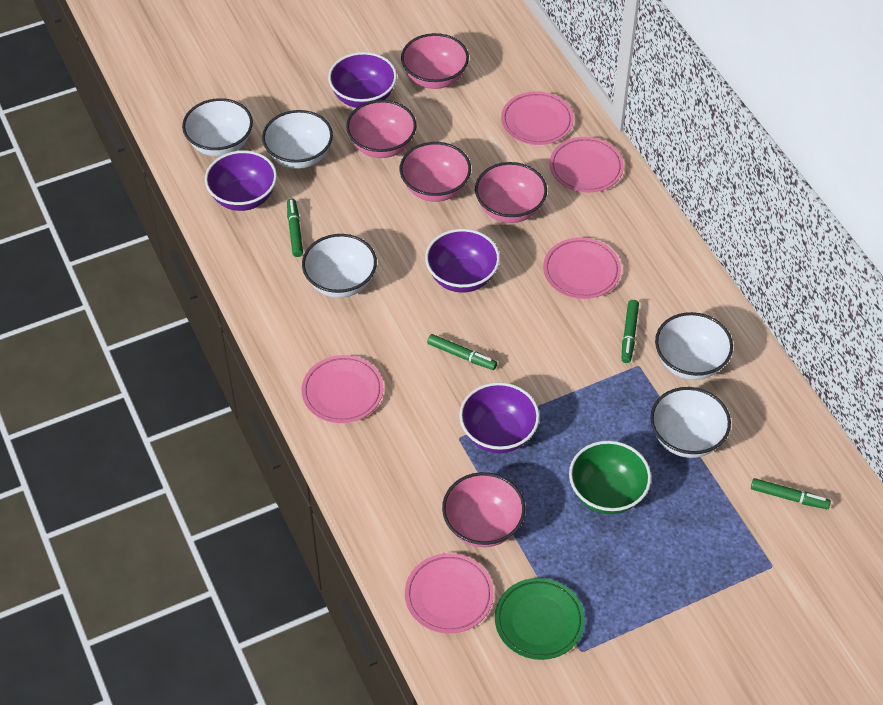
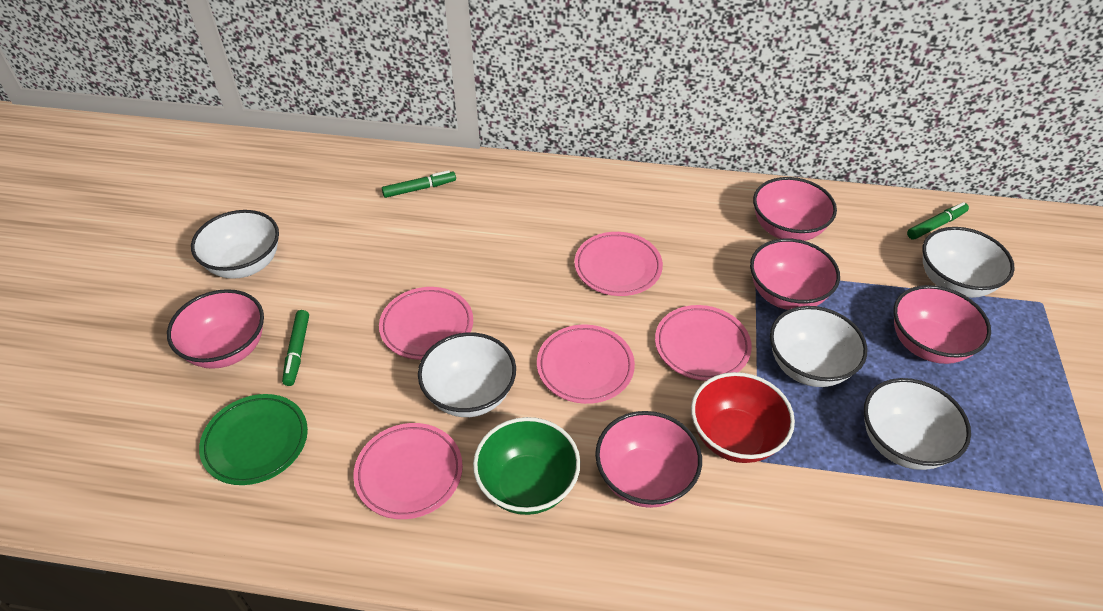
green marker: 4 -> 3
purple bowl: 4 -> 0
red bowl: 0 -> 1

